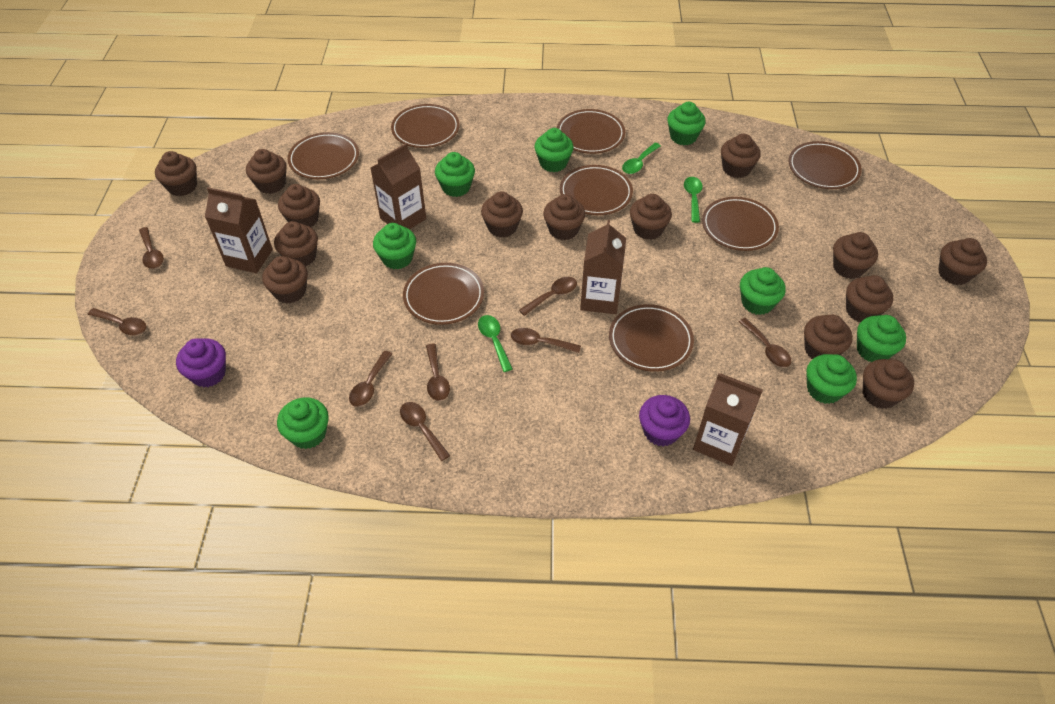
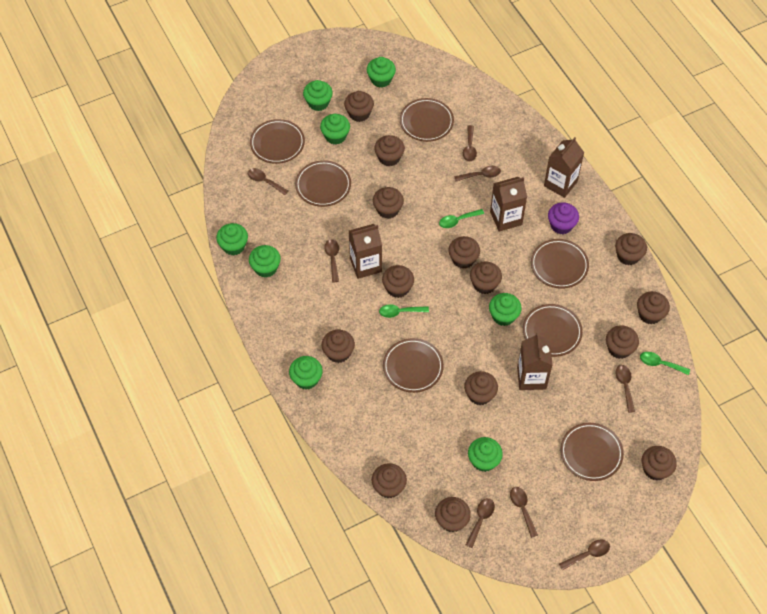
brown plate: 8 -> 7
purple cupcake: 2 -> 1

